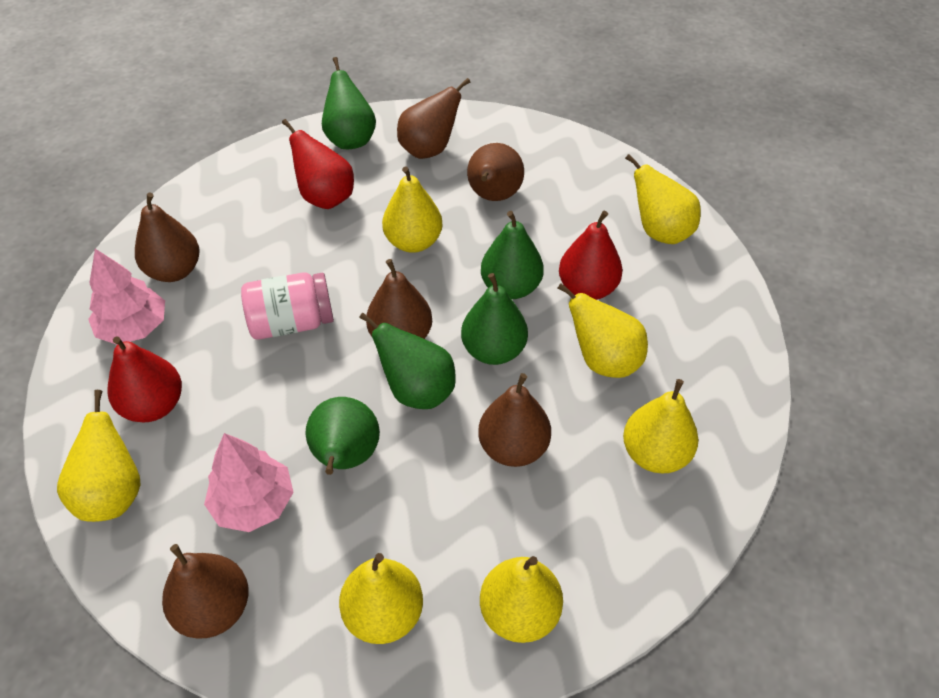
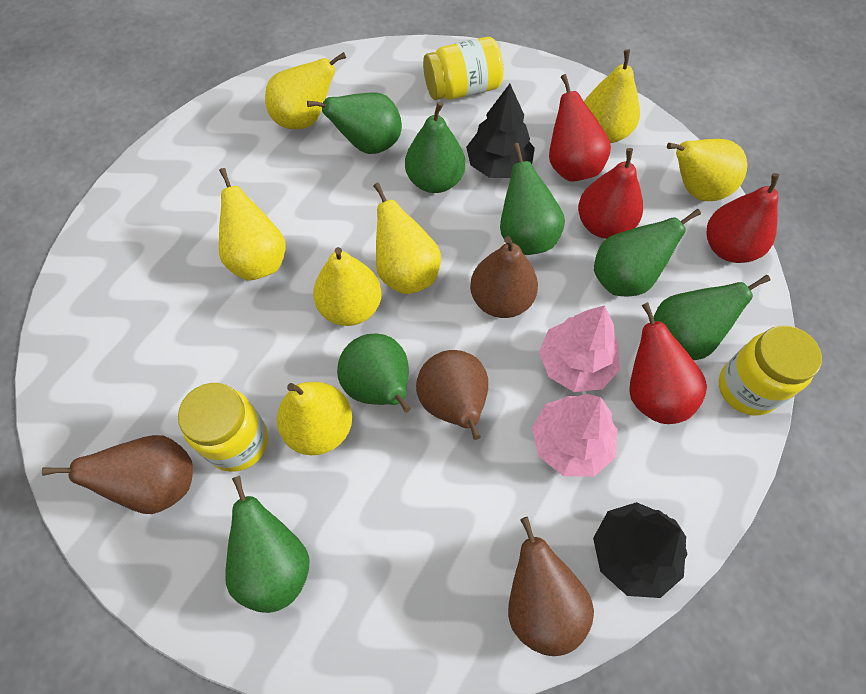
black tree: 0 -> 2
brown pear: 6 -> 4
green pear: 5 -> 7
pink jar: 1 -> 0
red pear: 3 -> 4
yellow jar: 0 -> 3

